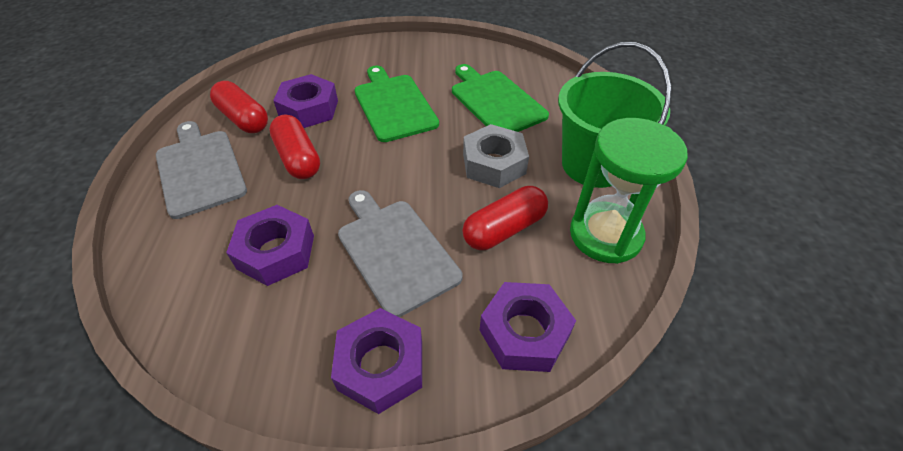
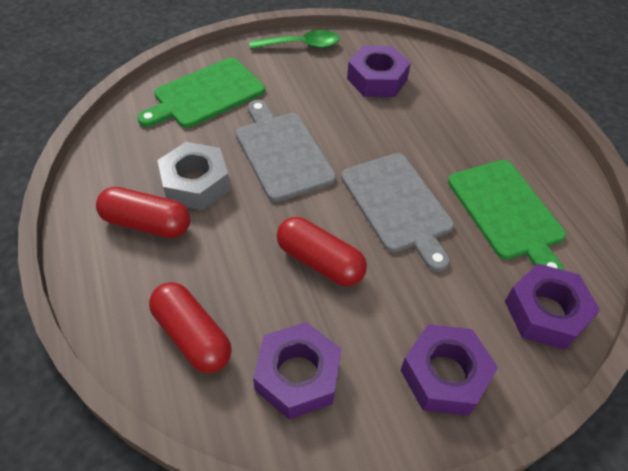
green bucket: 1 -> 0
green hourglass: 1 -> 0
green spoon: 0 -> 1

